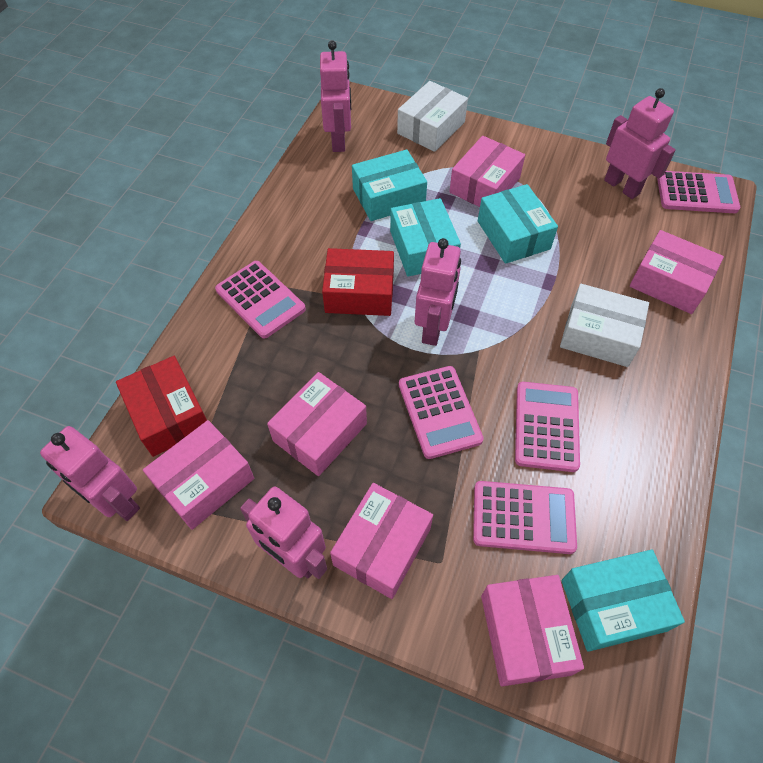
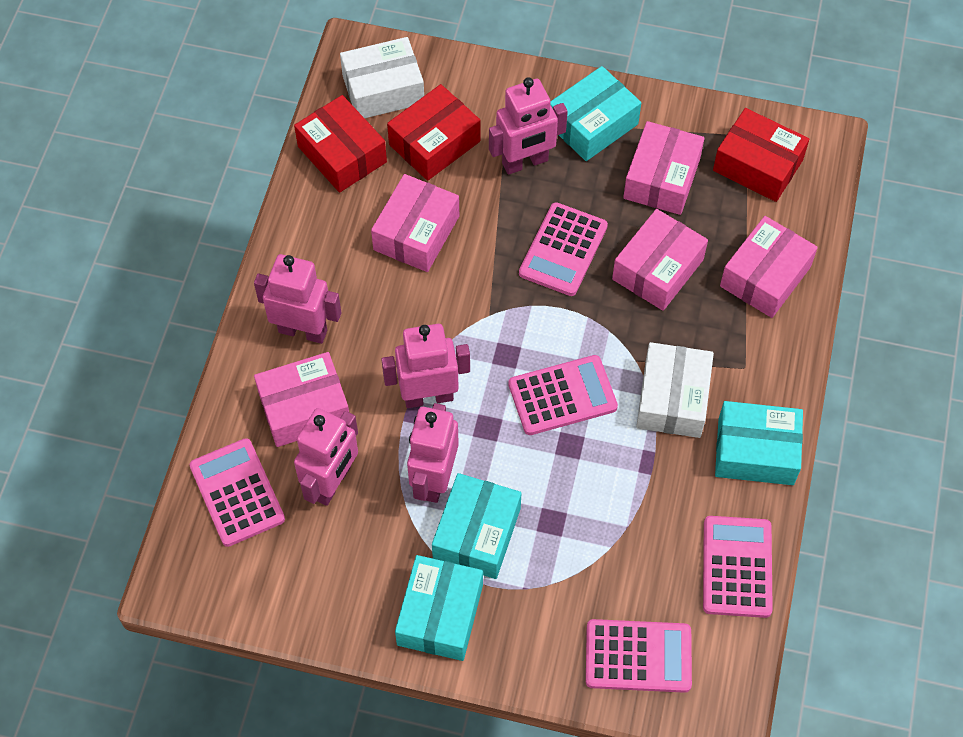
pink box: 6 -> 5
red box: 2 -> 3

